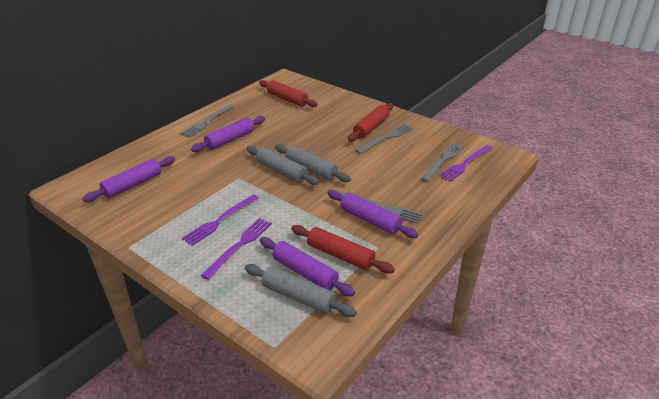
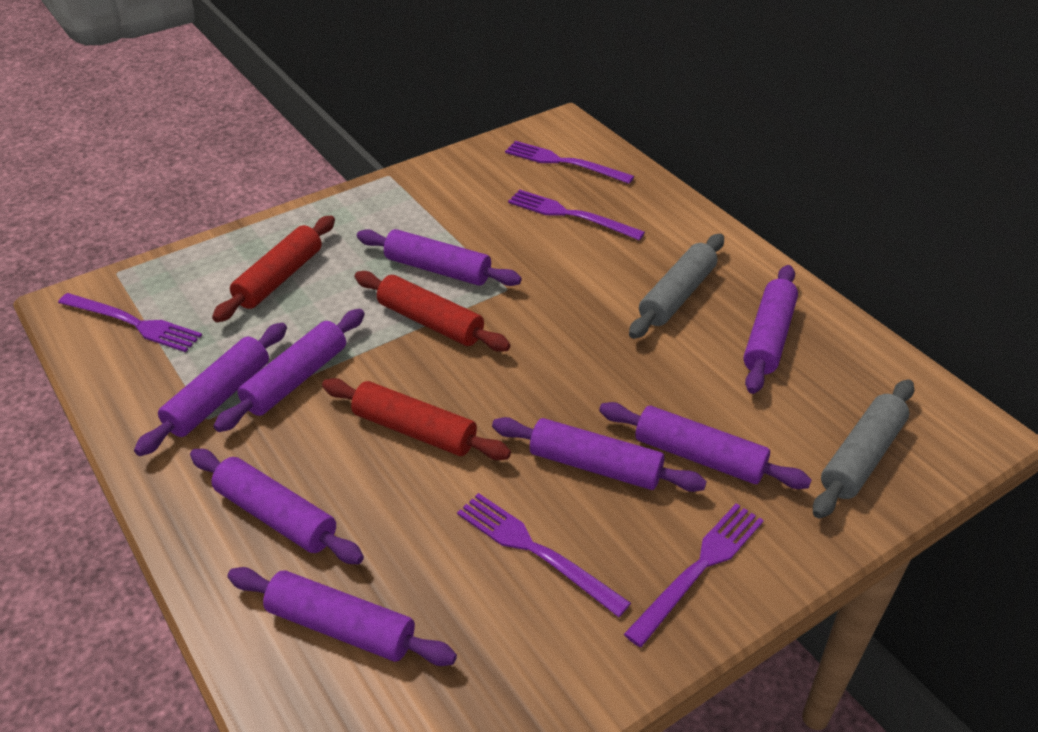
grey fork: 4 -> 0
grey rolling pin: 3 -> 2
purple fork: 3 -> 5
purple rolling pin: 4 -> 8

